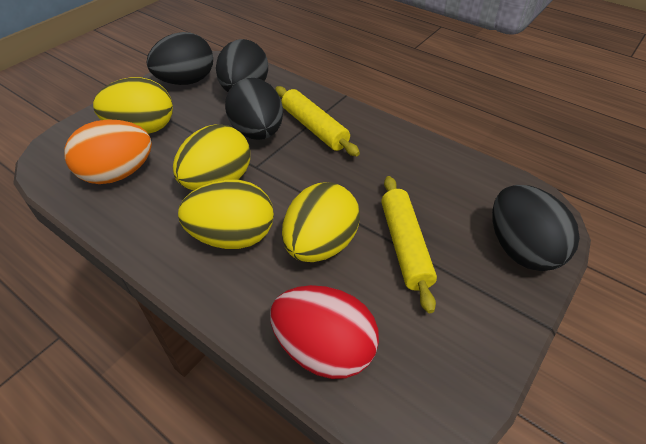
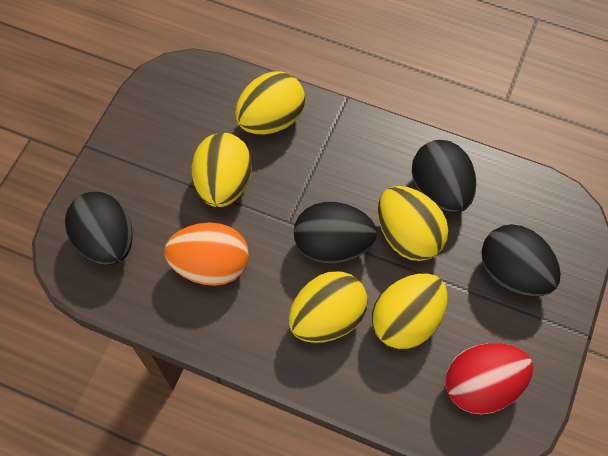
yellow egg: 4 -> 5
yellow rolling pin: 2 -> 0

